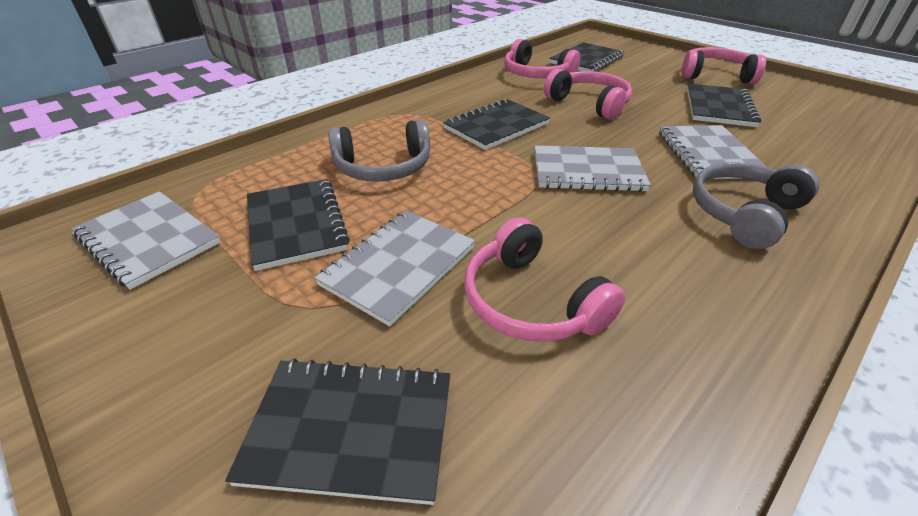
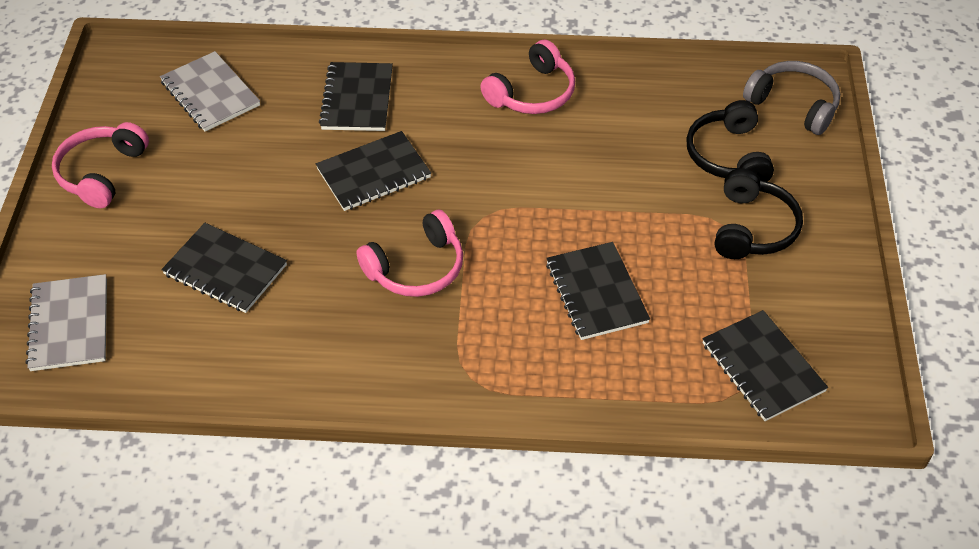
black headphones: 0 -> 2
grey headphones: 2 -> 1
grey notebook: 4 -> 2
pink headphones: 4 -> 3

